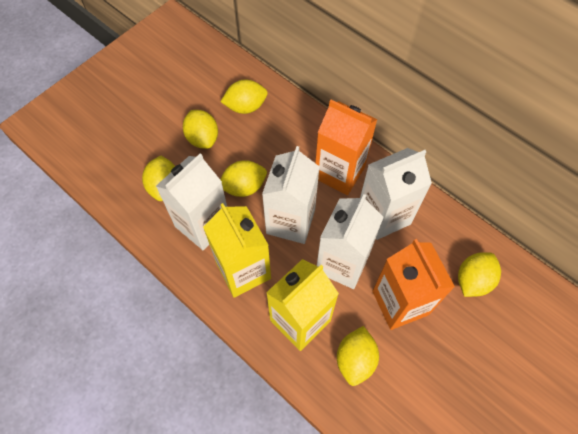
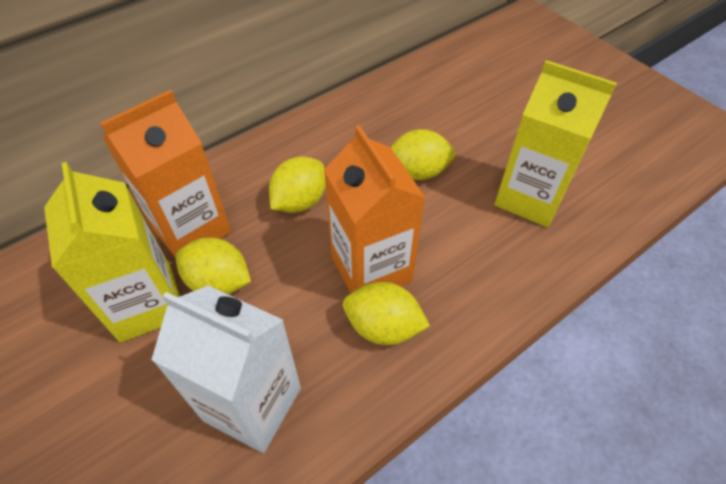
white carton: 4 -> 1
yellow lemon: 6 -> 4

